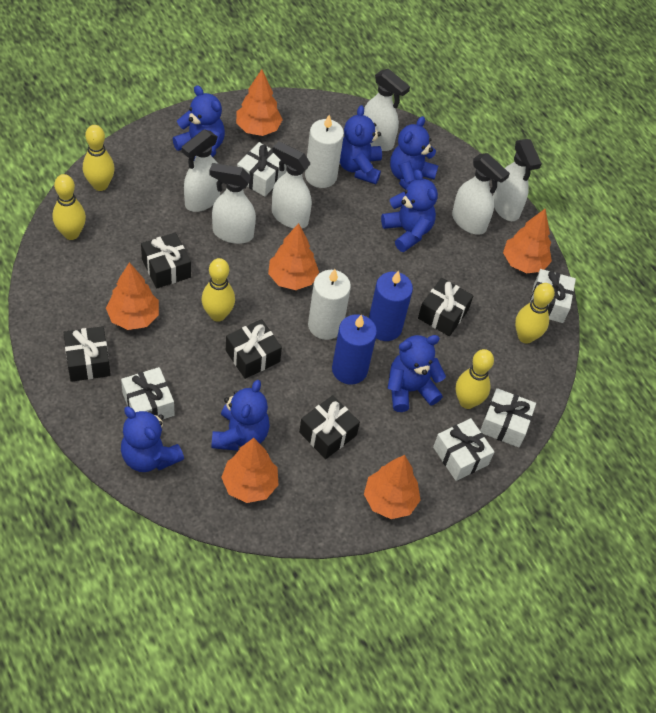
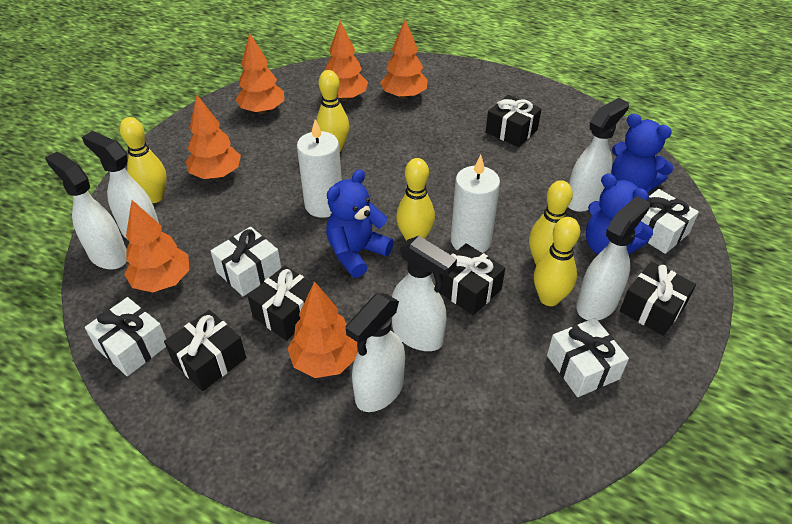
blue candle: 2 -> 0
blue teddy bear: 7 -> 3
white gift: 5 -> 4

